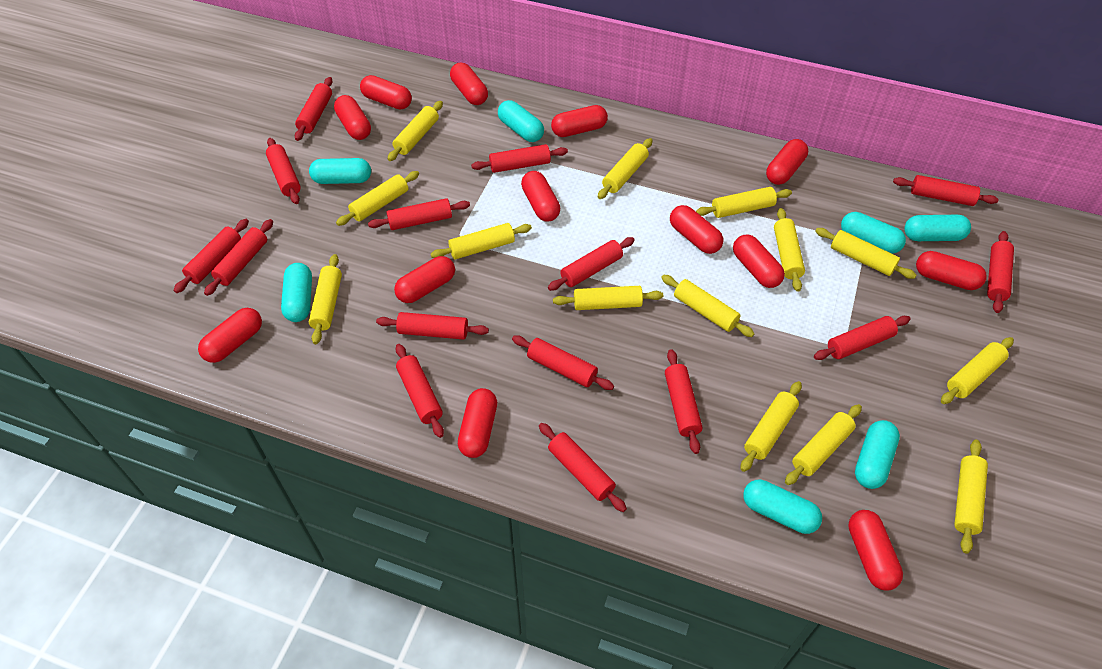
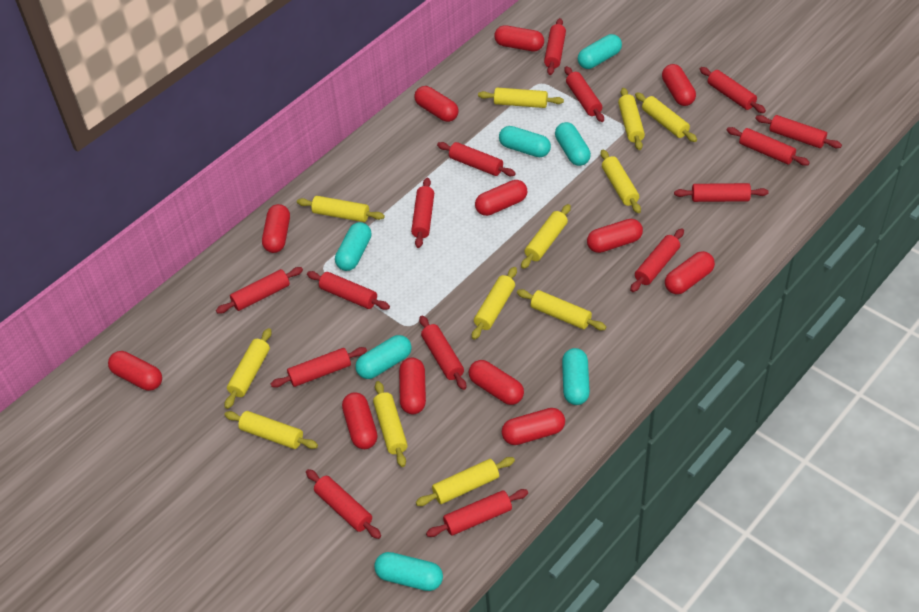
red capsule: 13 -> 12
yellow rolling pin: 14 -> 12

